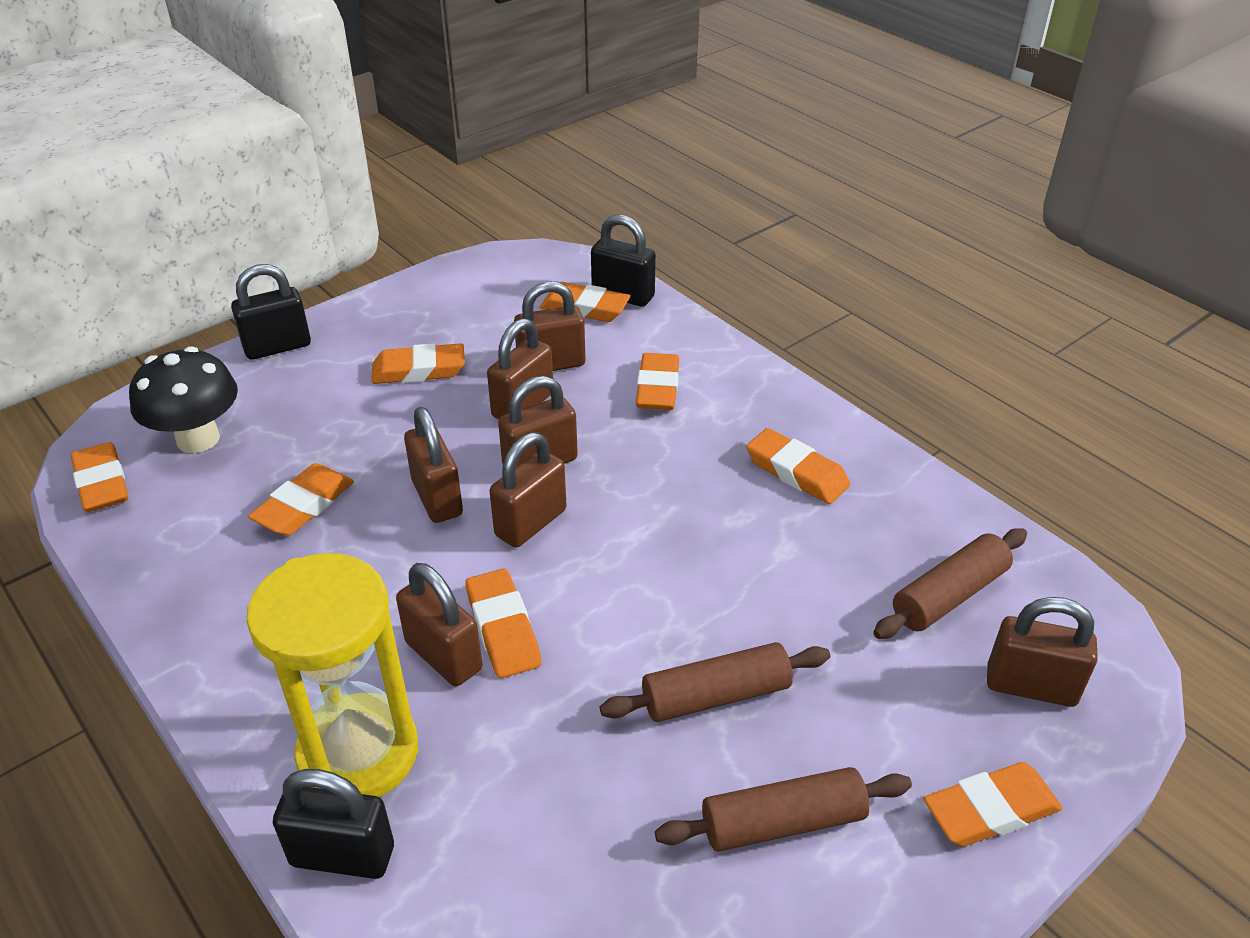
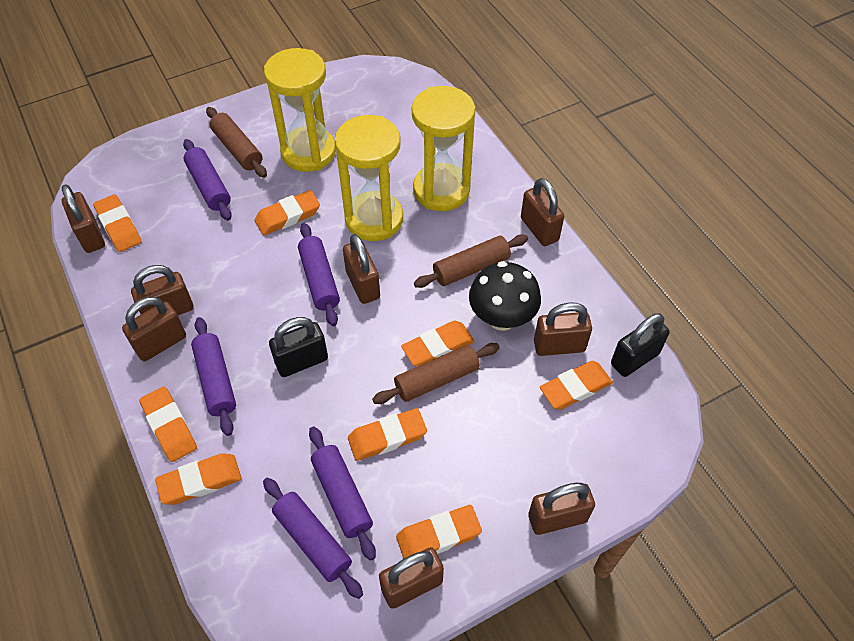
black padlock: 3 -> 2
brown padlock: 7 -> 8
purple rolling pin: 0 -> 5
yellow hourglass: 1 -> 3

